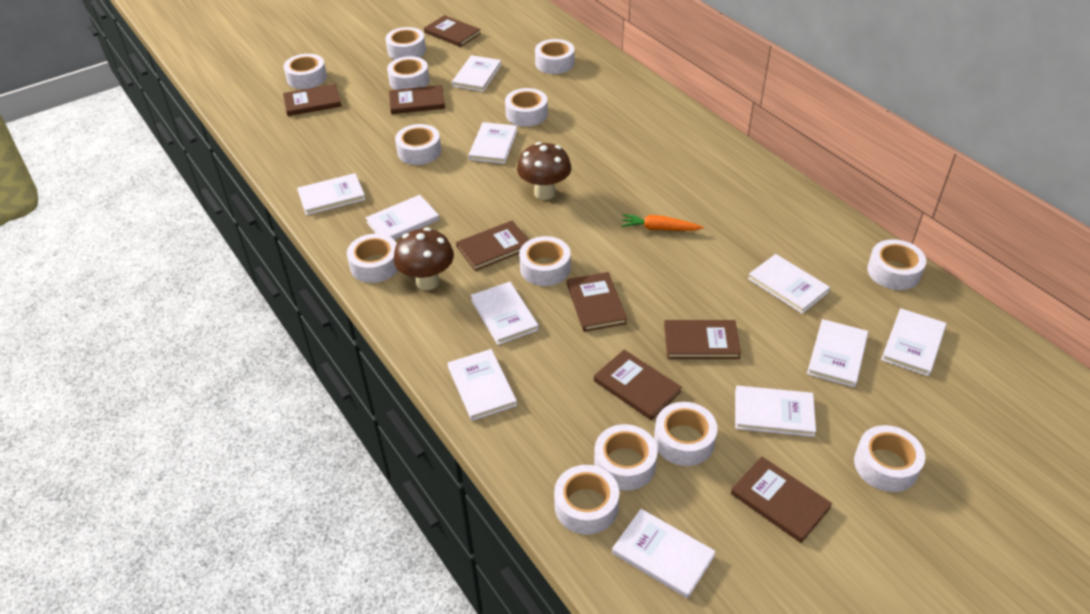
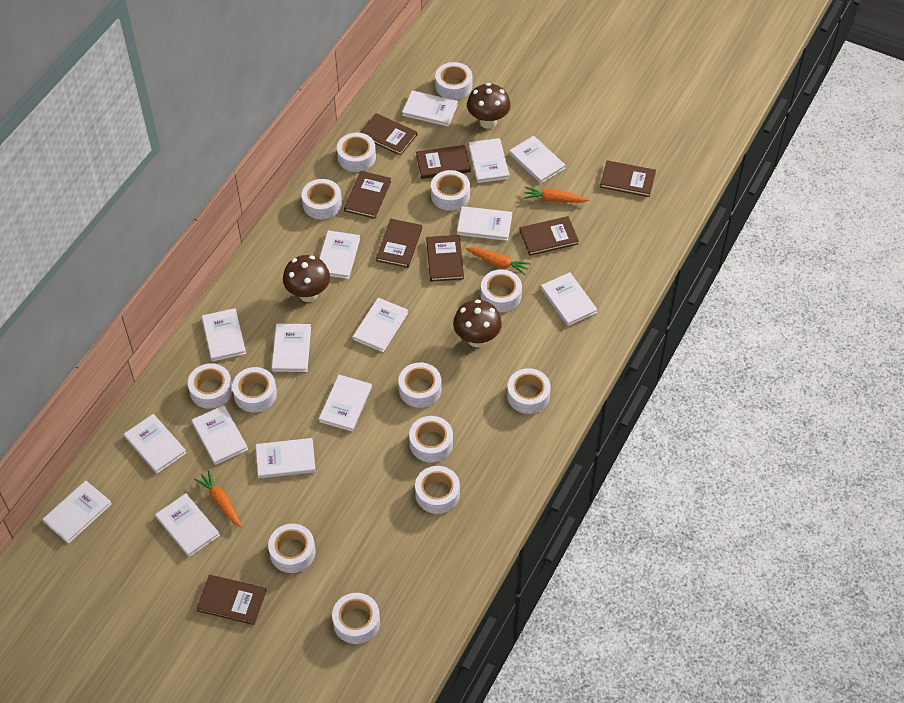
brown mushroom: 2 -> 3
orange carrot: 1 -> 3
white book: 11 -> 15

